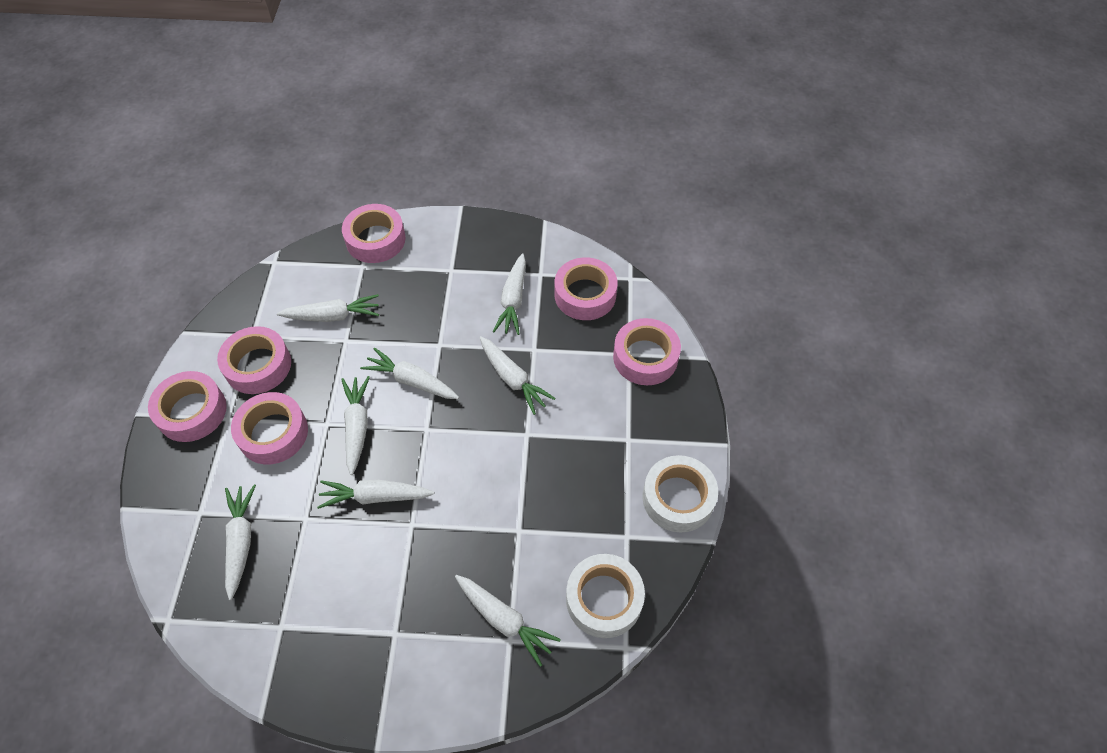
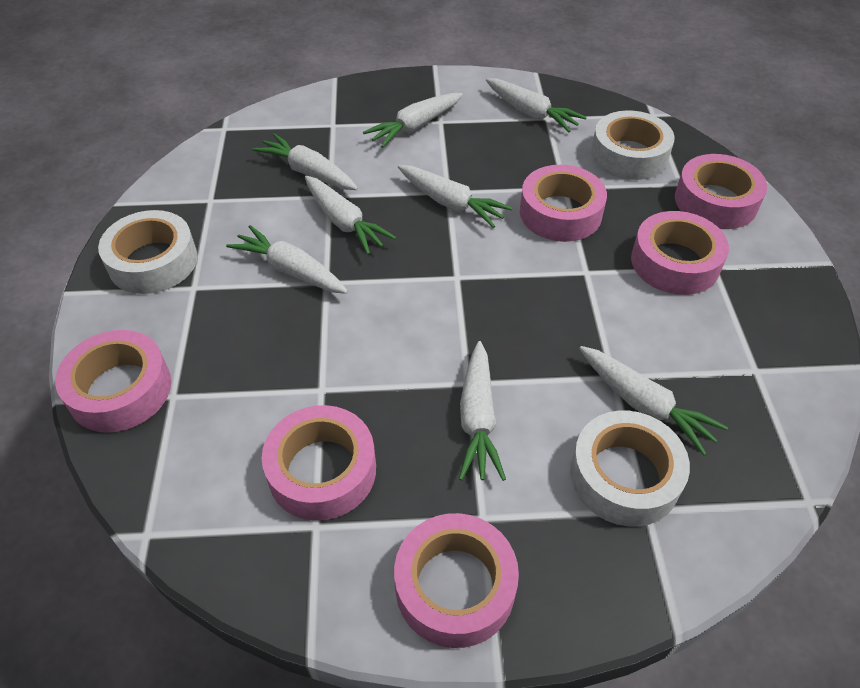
white tape: 2 -> 3

